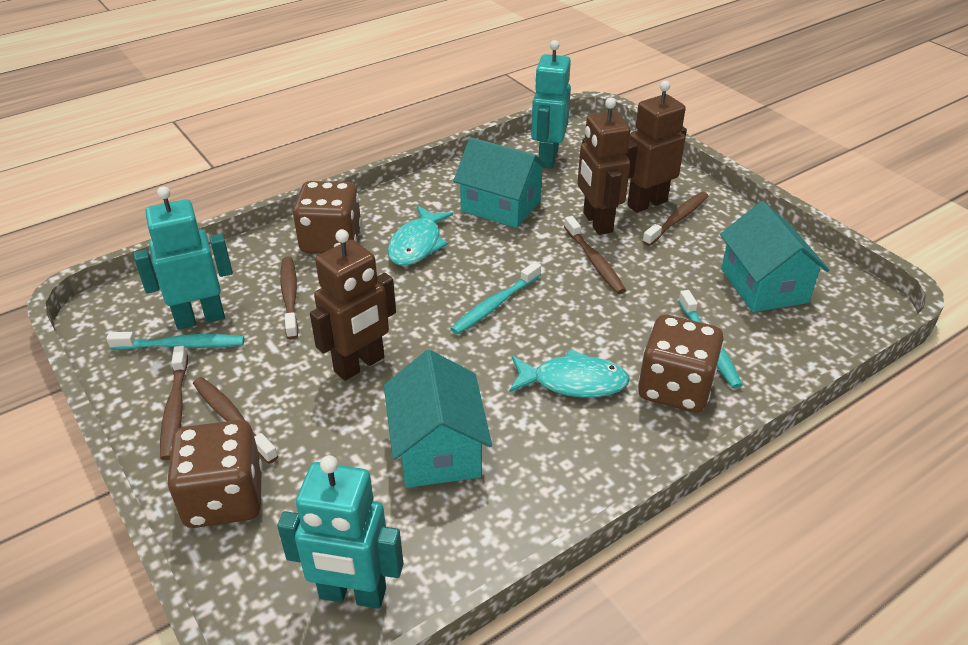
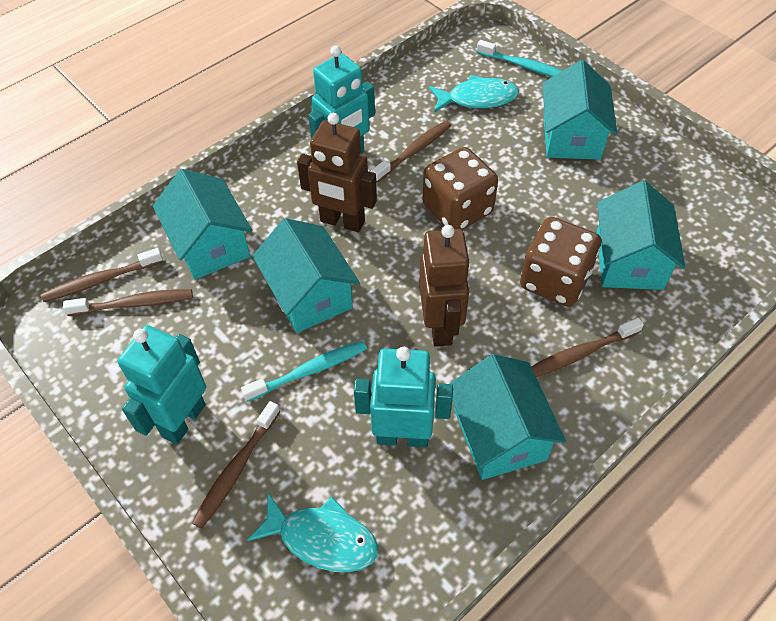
brown dice: 3 -> 2
brown robot: 3 -> 2
turquoise house: 3 -> 5
turquoise toothbrush: 3 -> 2

